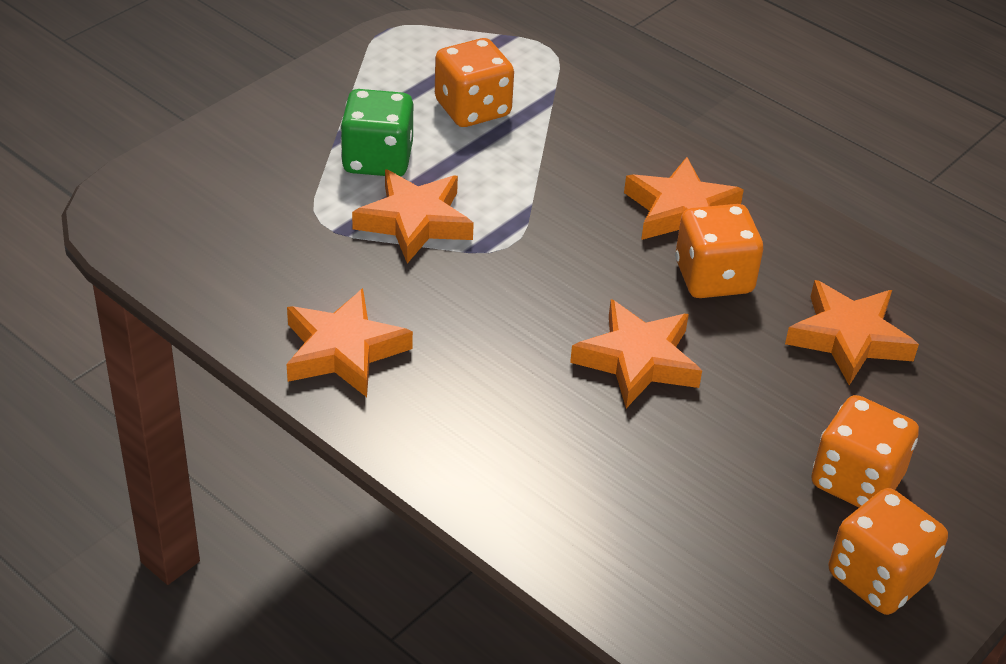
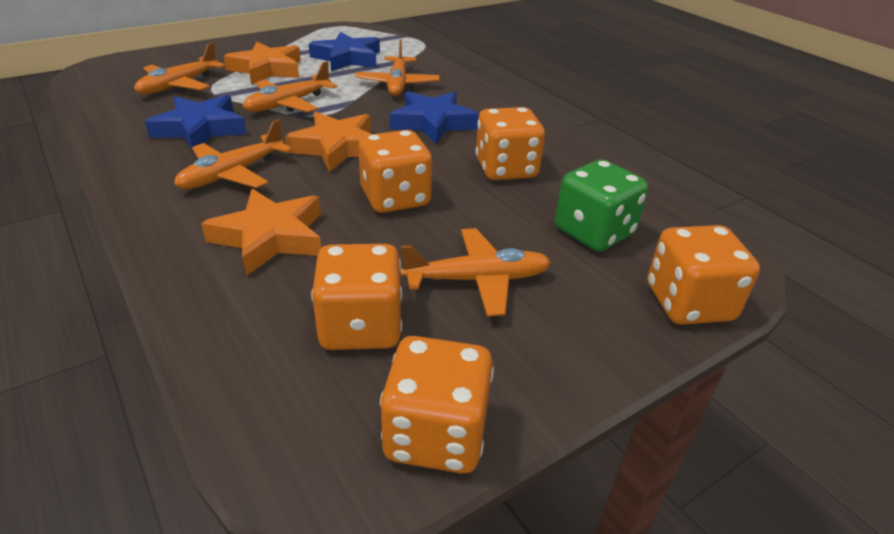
blue star: 0 -> 3
orange dice: 4 -> 5
orange plane: 0 -> 5
orange star: 5 -> 3

